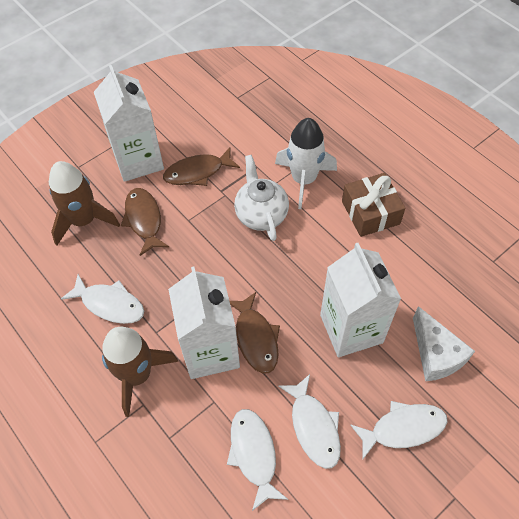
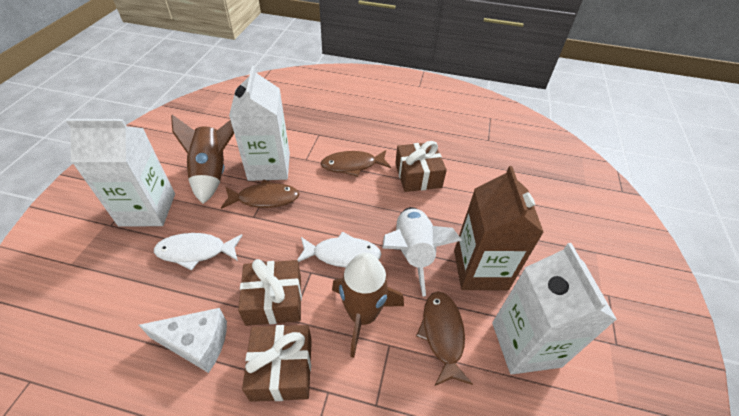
brown carton: 0 -> 1
brown gift: 1 -> 3
white fish: 4 -> 2
white teapot: 1 -> 0

